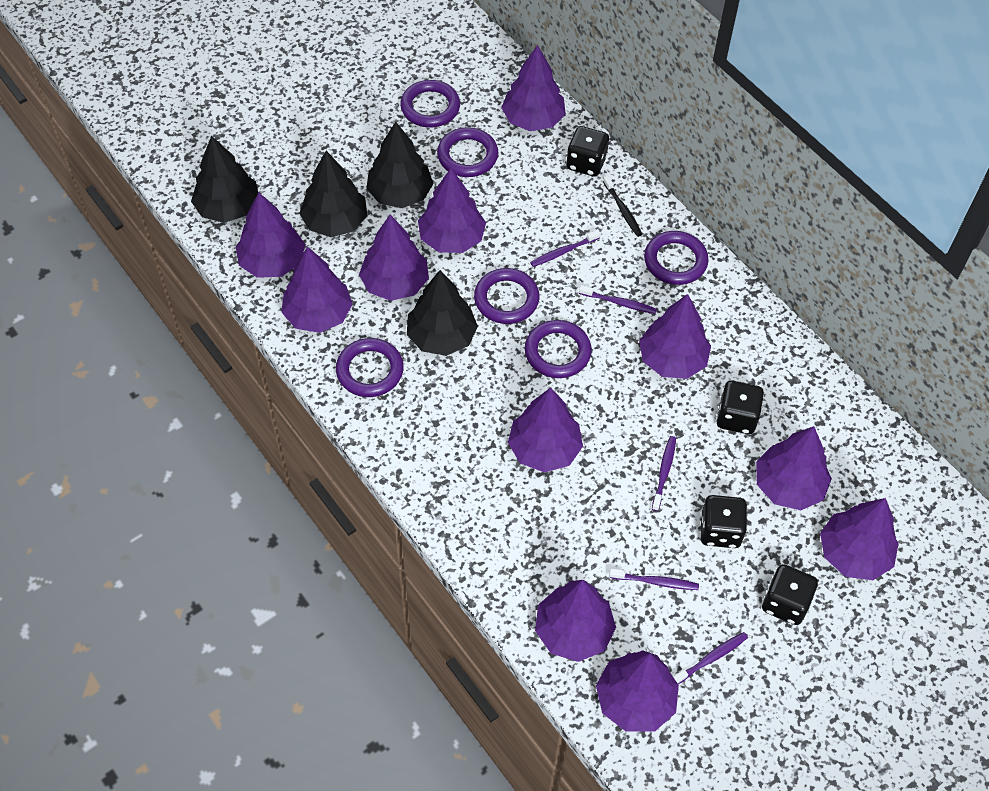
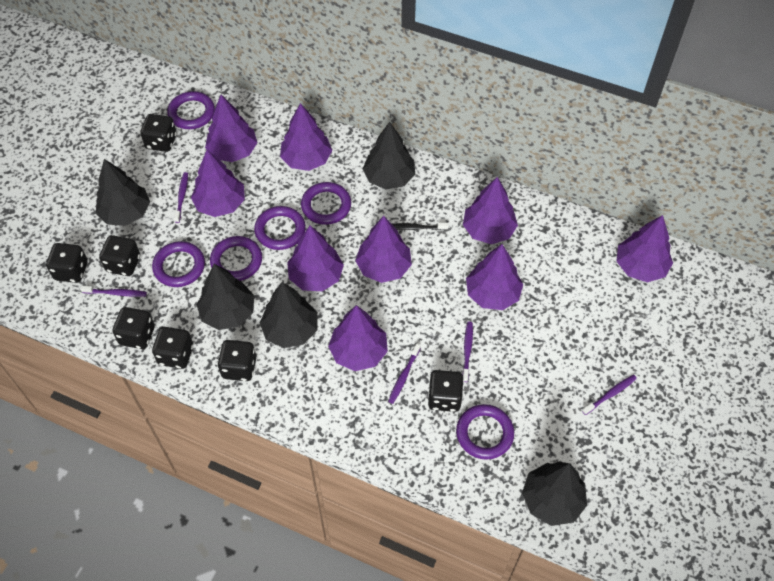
black dice: 4 -> 7
black tree: 4 -> 5
purple tree: 11 -> 9

